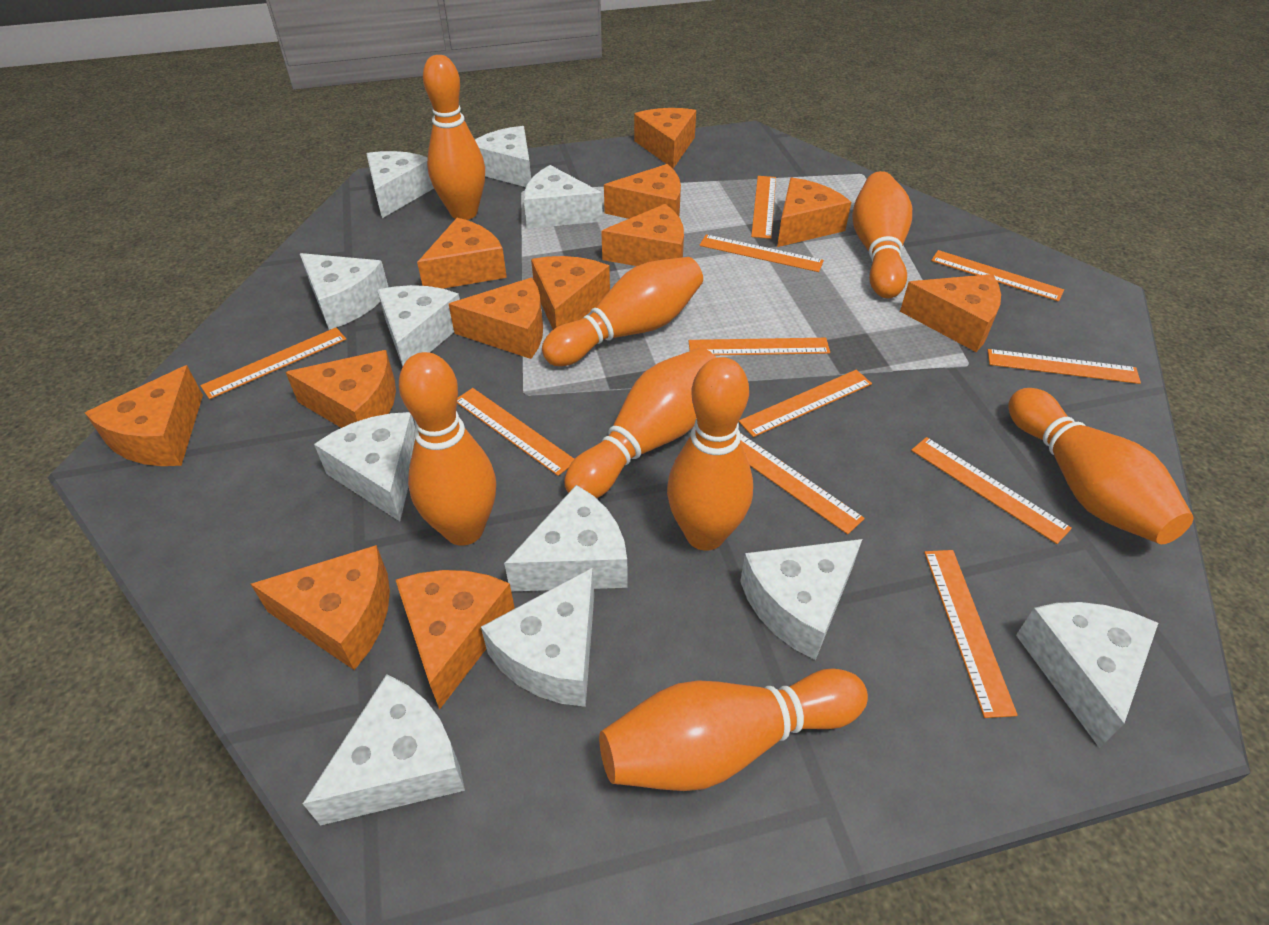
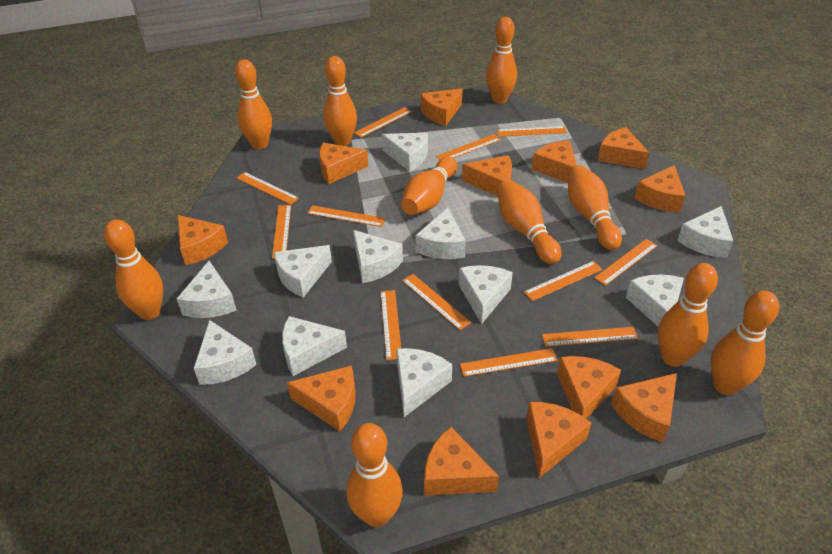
orange bowling pin: 8 -> 10
orange ruler: 11 -> 12

